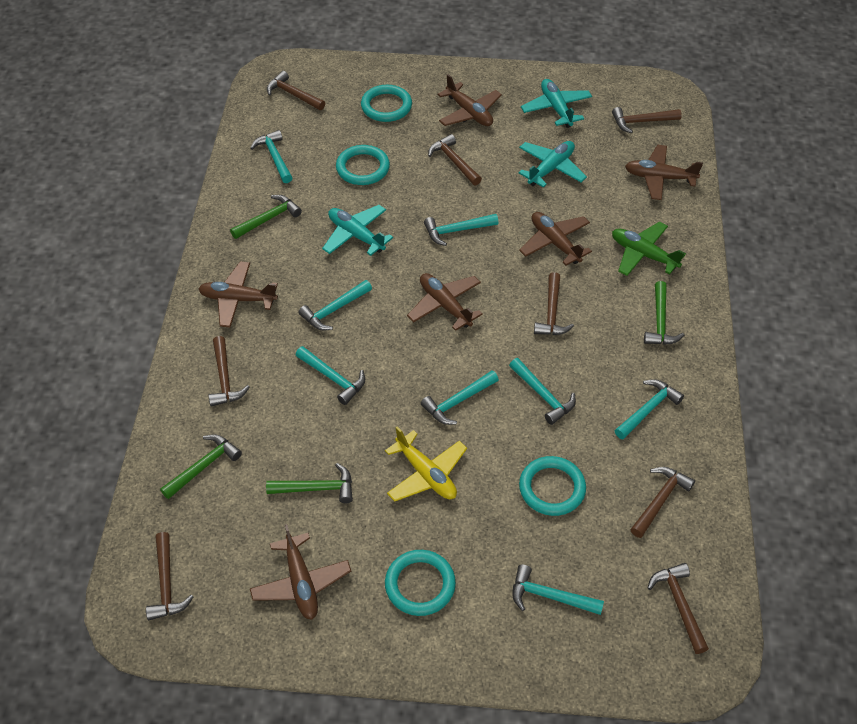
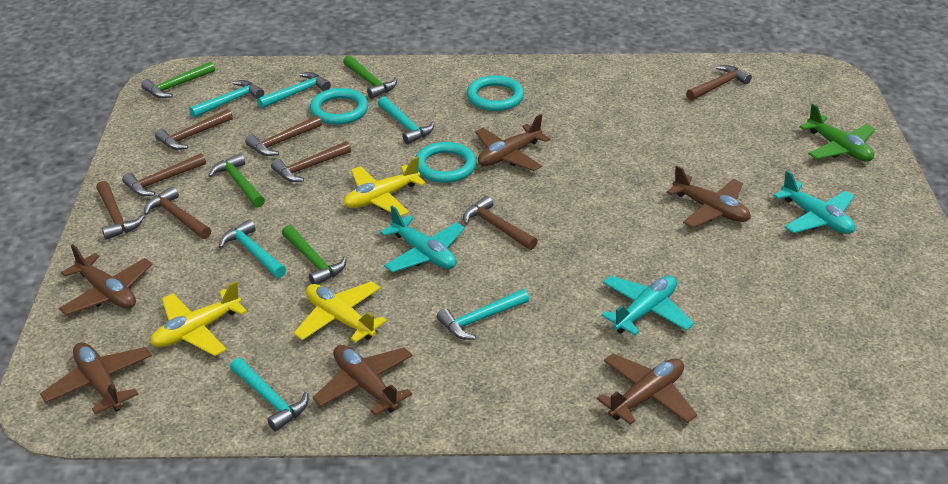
turquoise hammer: 8 -> 6
turquoise ring: 4 -> 3
yellow plane: 1 -> 3

